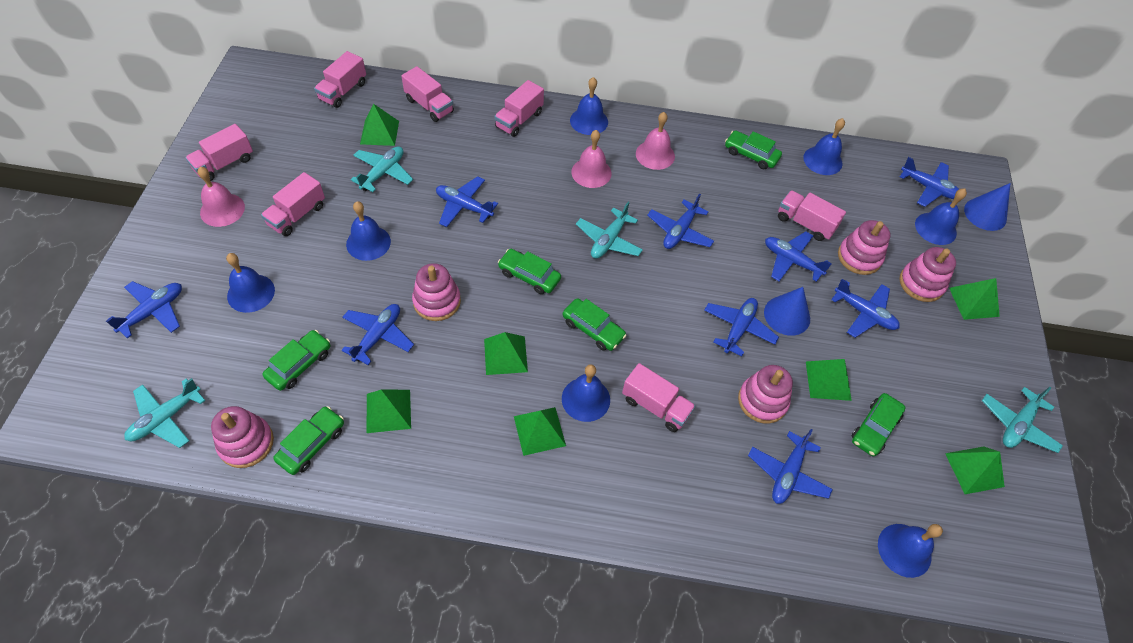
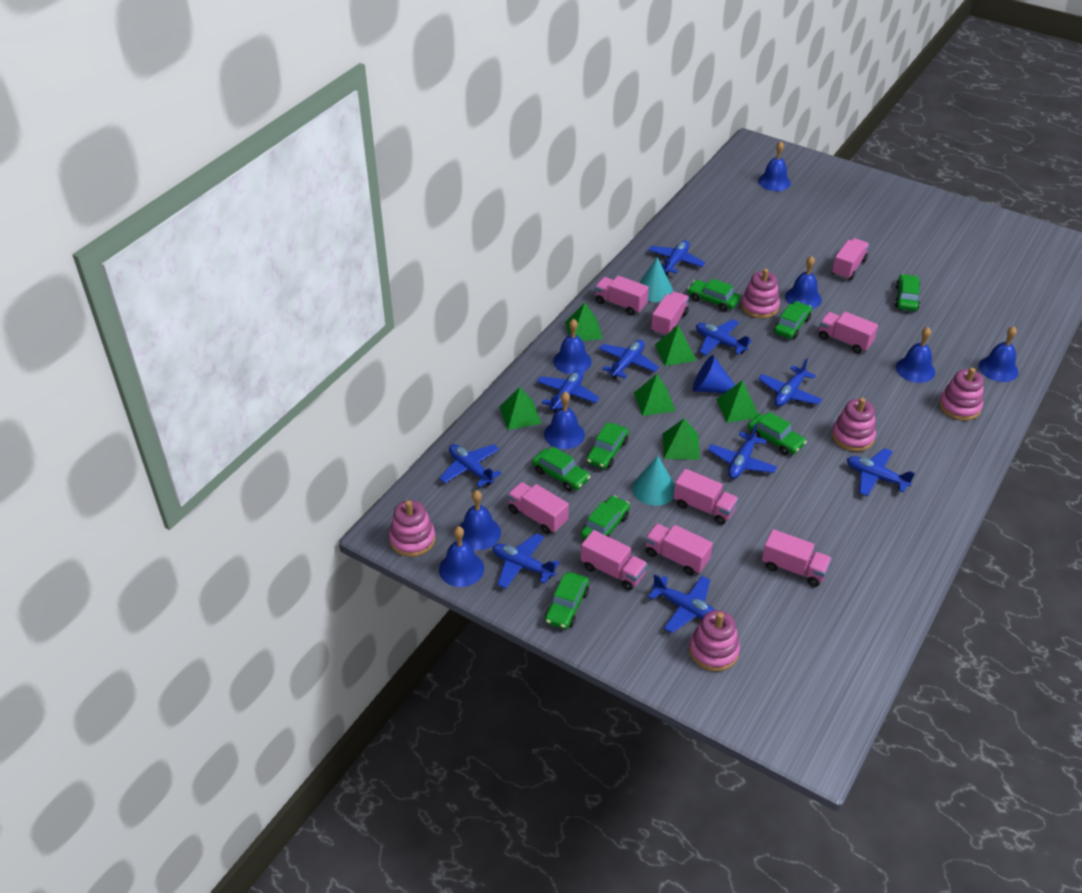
blue bell: 7 -> 8
blue cone: 2 -> 1
blue plane: 9 -> 10
green car: 6 -> 8
green pyramid: 7 -> 6
pink bell: 3 -> 0
pink truck: 7 -> 9
turquoise cone: 0 -> 2
turquoise plane: 4 -> 0

